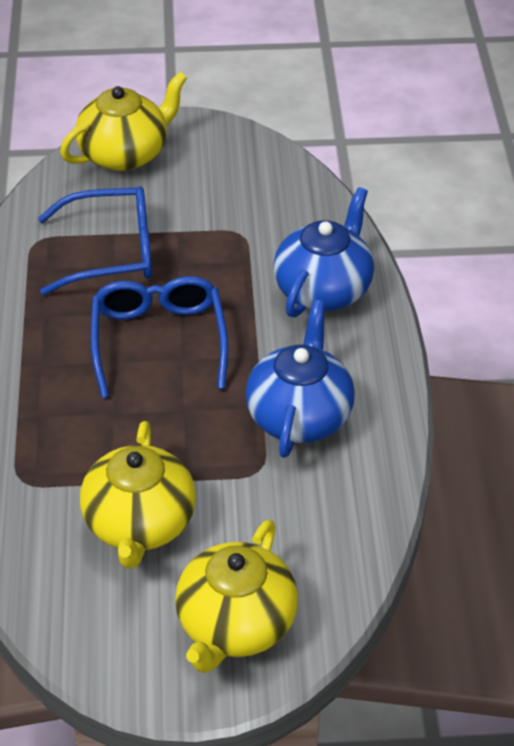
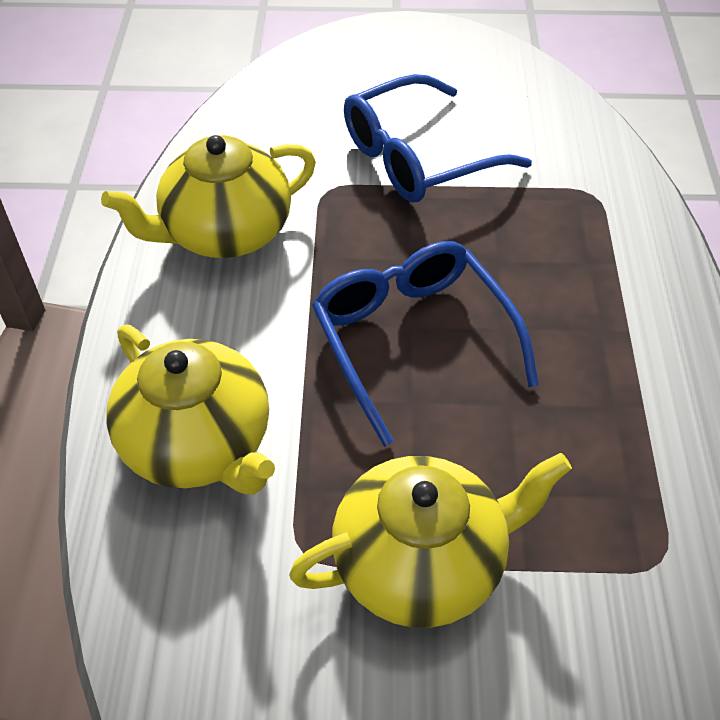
blue teapot: 2 -> 0

